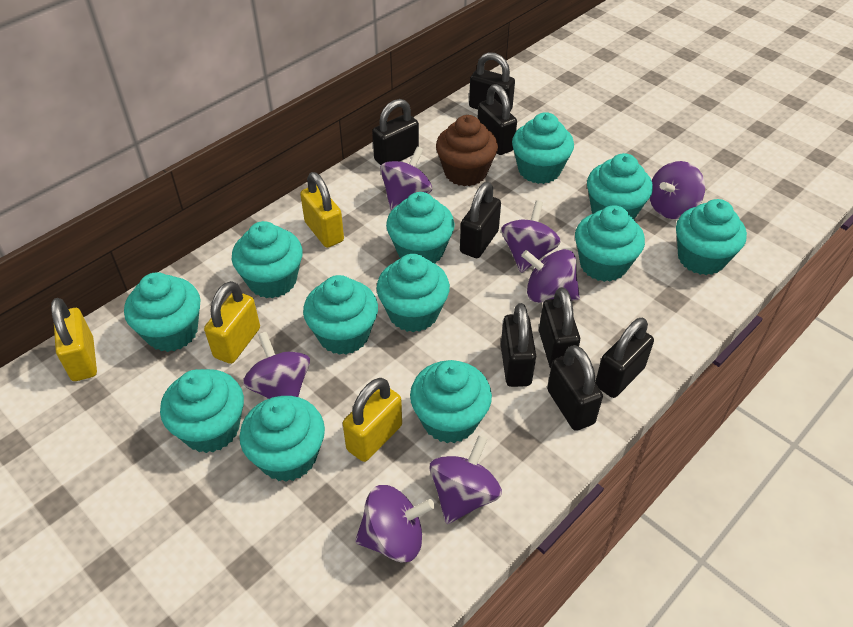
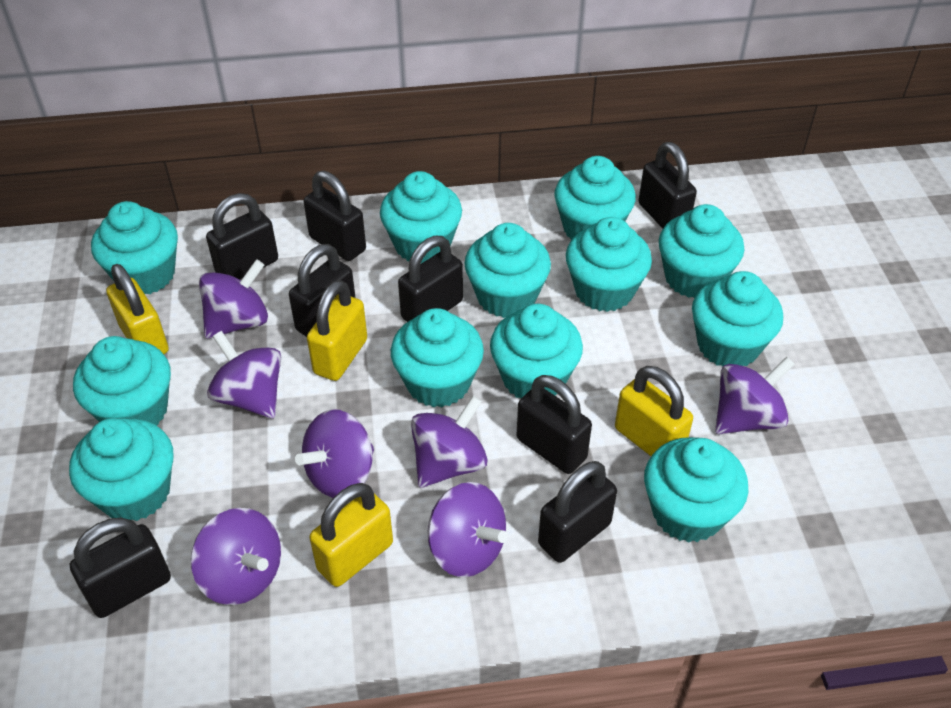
brown cupcake: 1 -> 0

